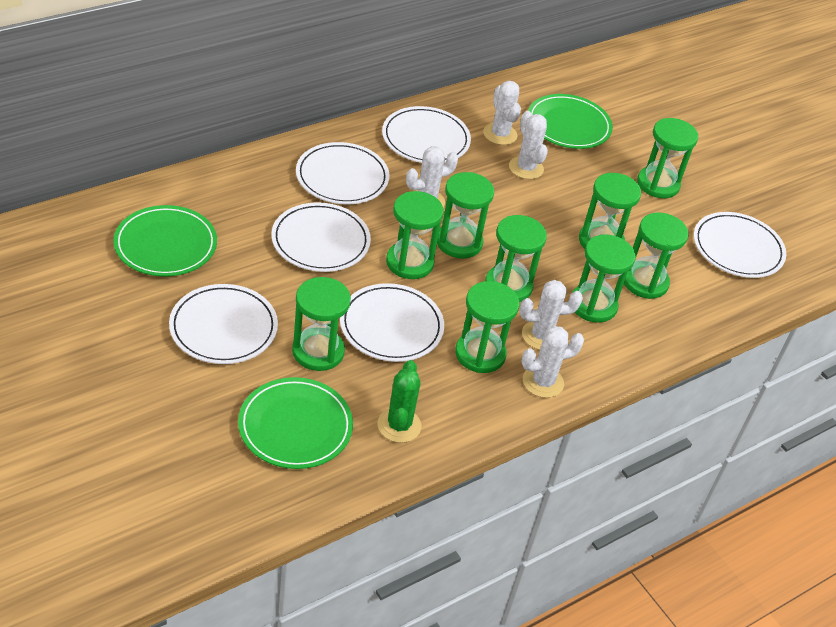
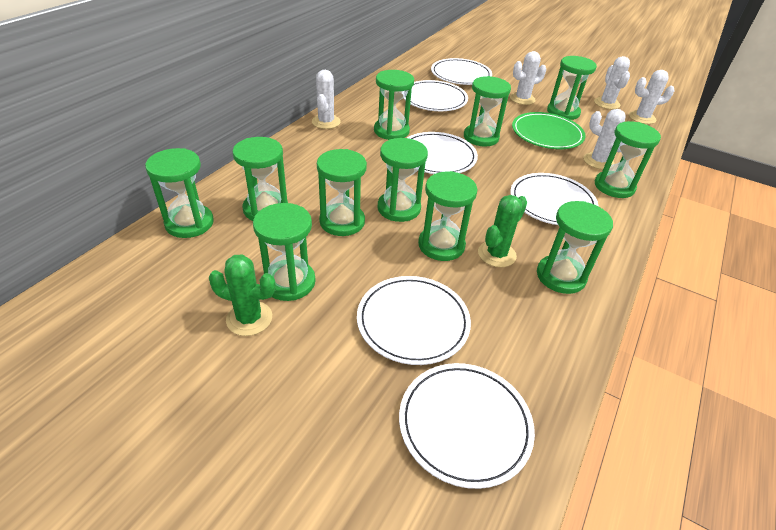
green cactus: 1 -> 2
green hourglass: 9 -> 11
green plate: 3 -> 1

